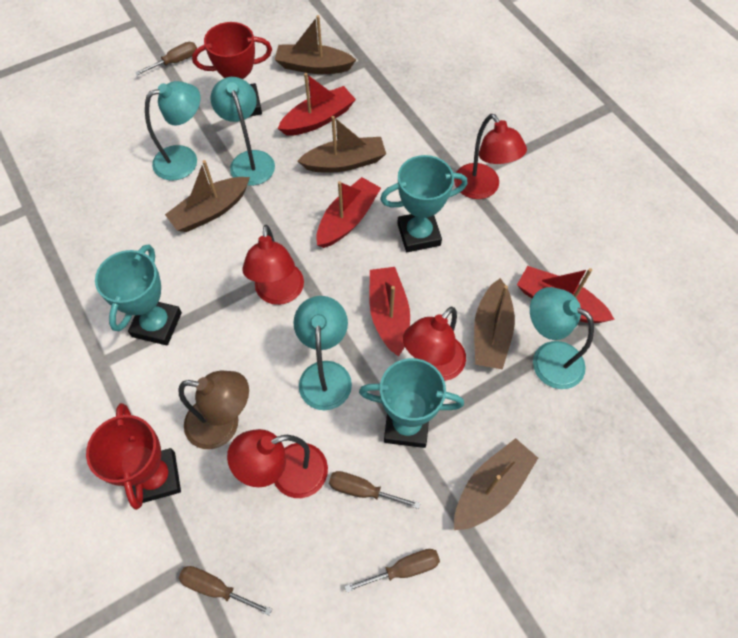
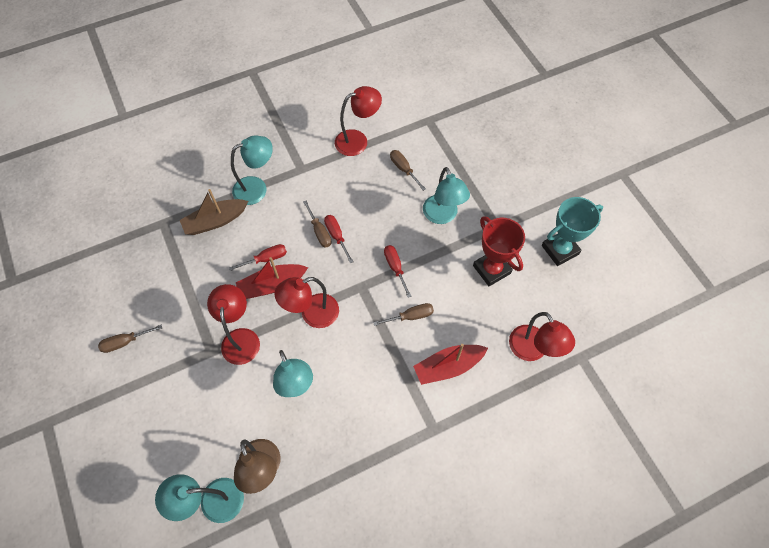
brown boat: 5 -> 1
red boat: 4 -> 2
red screwdriver: 0 -> 3
red trophy: 2 -> 1
turquoise trophy: 3 -> 1

